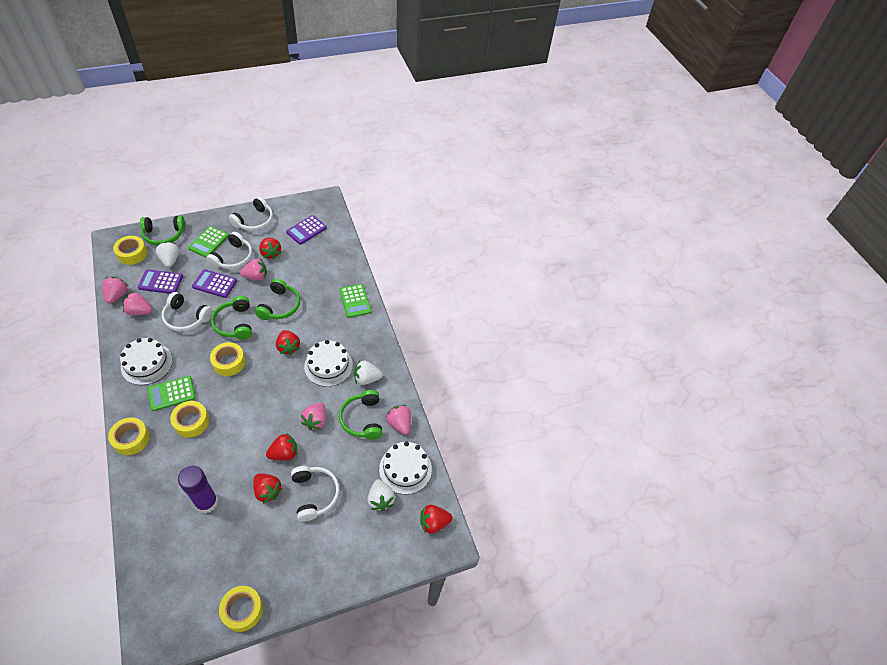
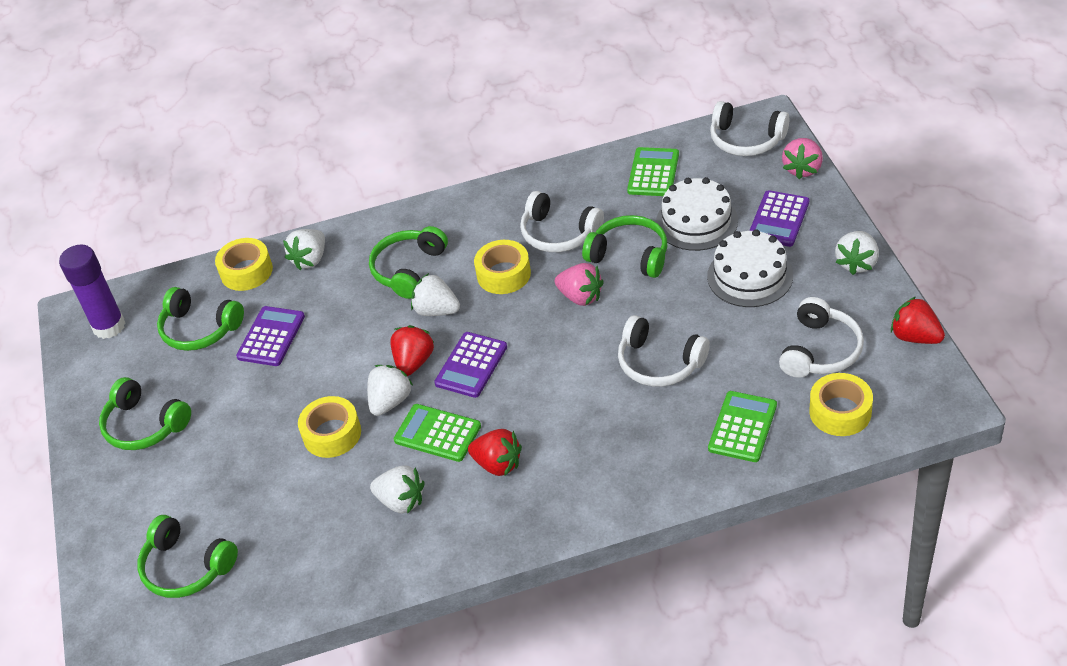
green headphones: 4 -> 5
pink strawberry: 5 -> 2
red strawberry: 5 -> 3
white cake: 3 -> 2
white strawberry: 3 -> 5
yellow tape: 5 -> 4

